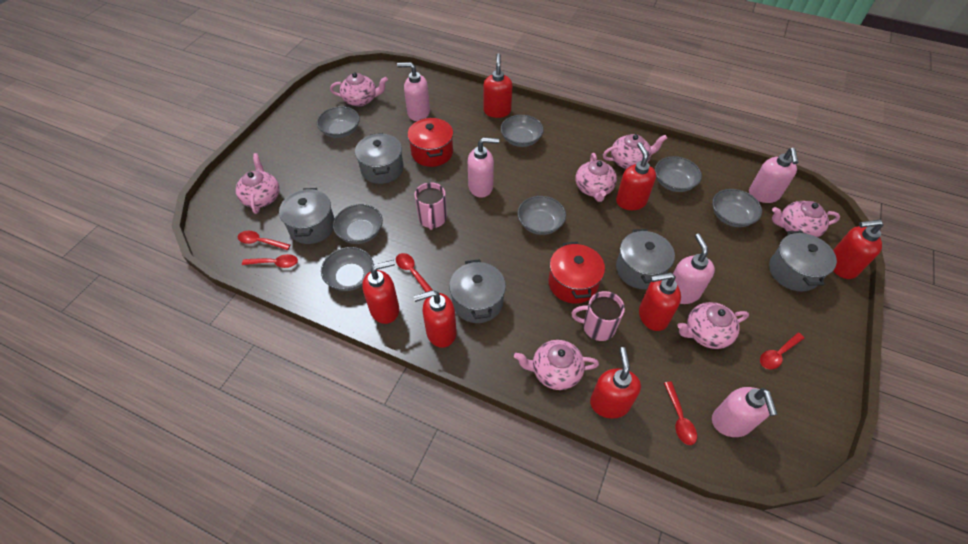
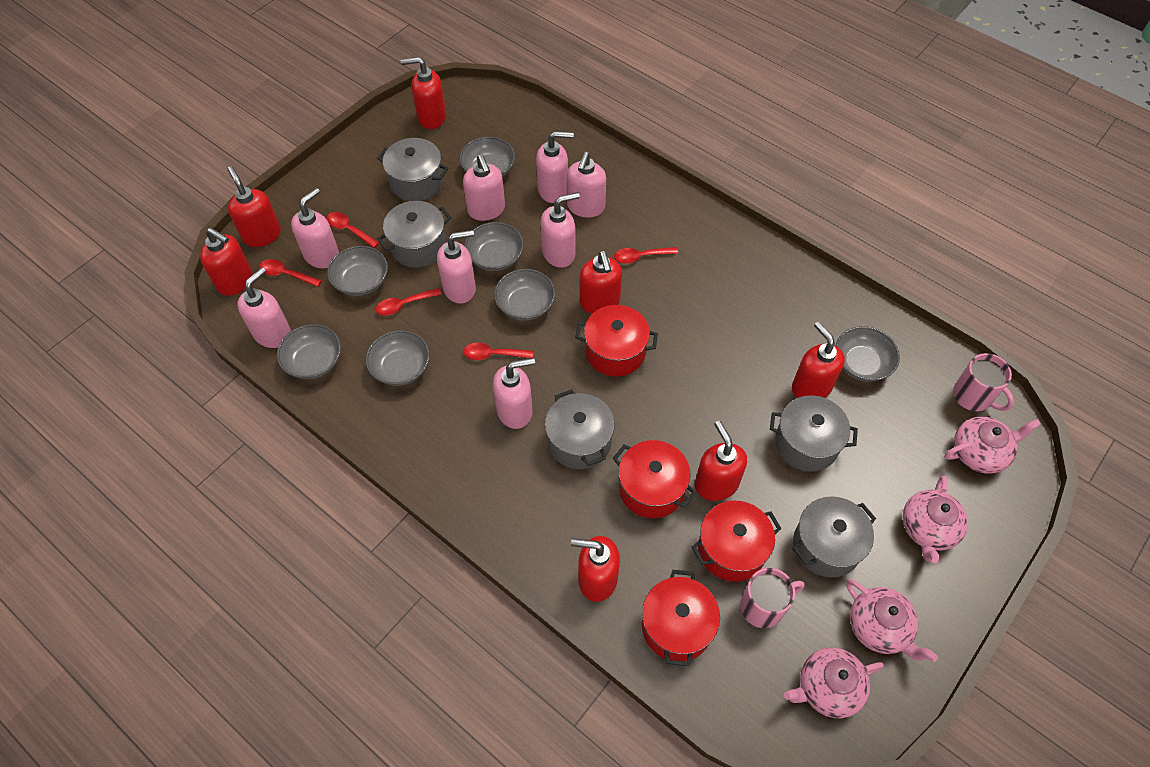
pink soap dispenser: 5 -> 8
pink teapot: 7 -> 4
red pot: 2 -> 4

